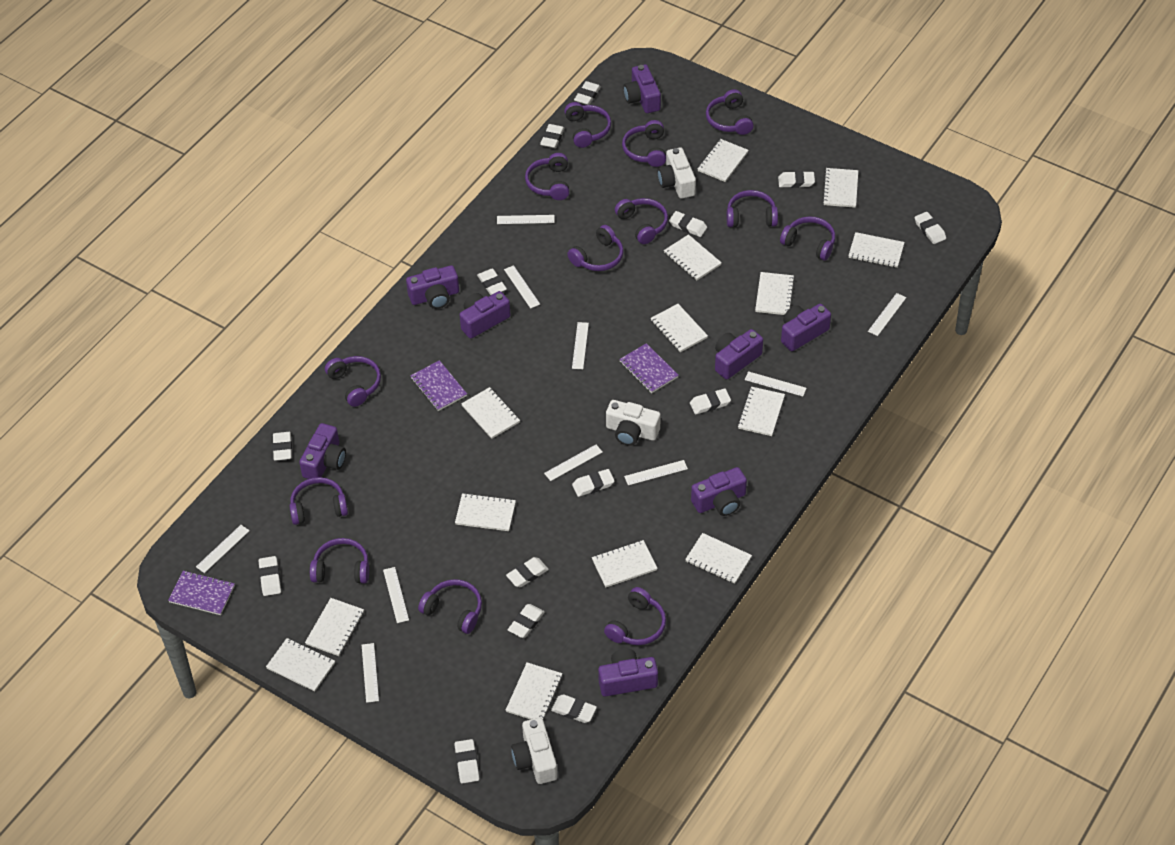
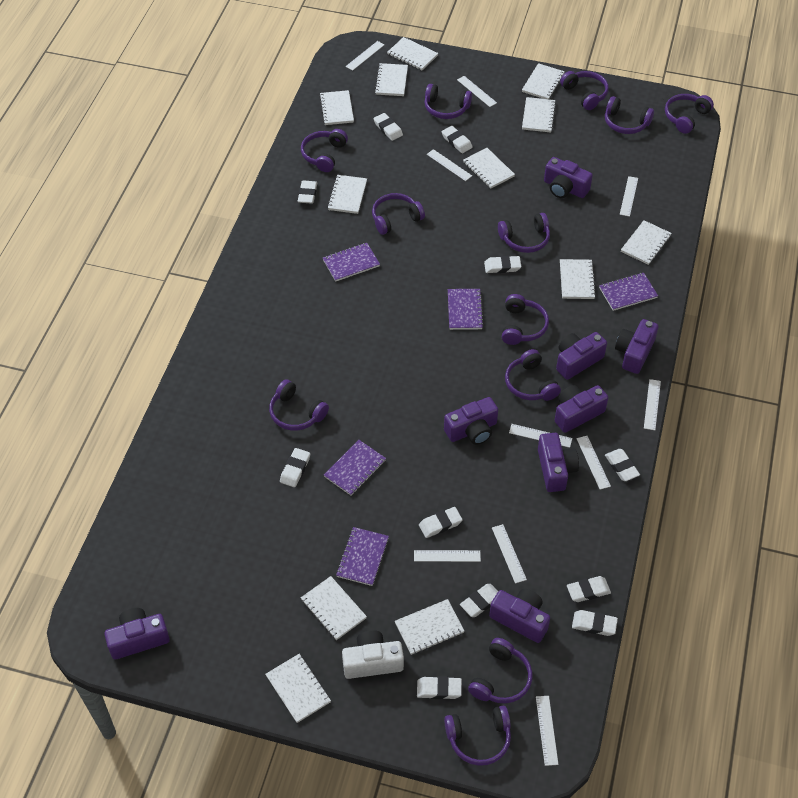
purple headphones: 13 -> 12
purple notebook: 3 -> 5
white camera: 3 -> 1
white eraser: 14 -> 11
white notebook: 14 -> 12

